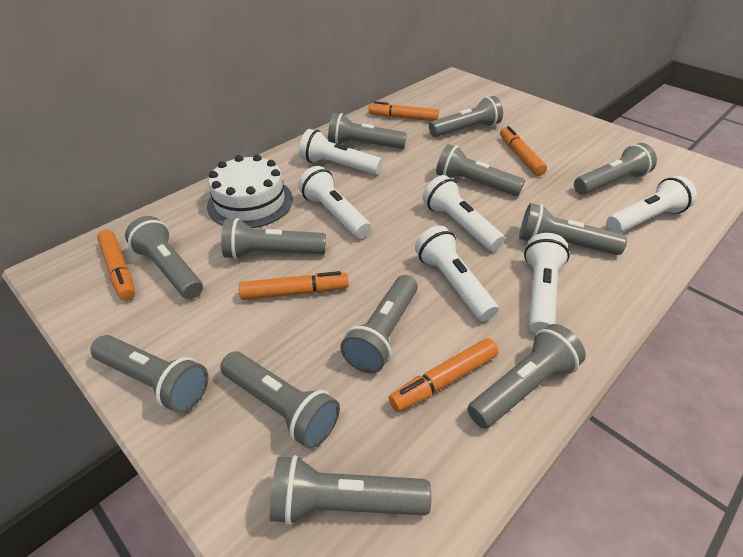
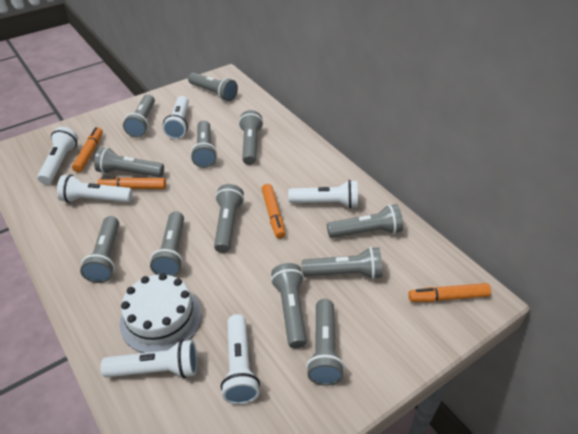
orange marker: 5 -> 4

